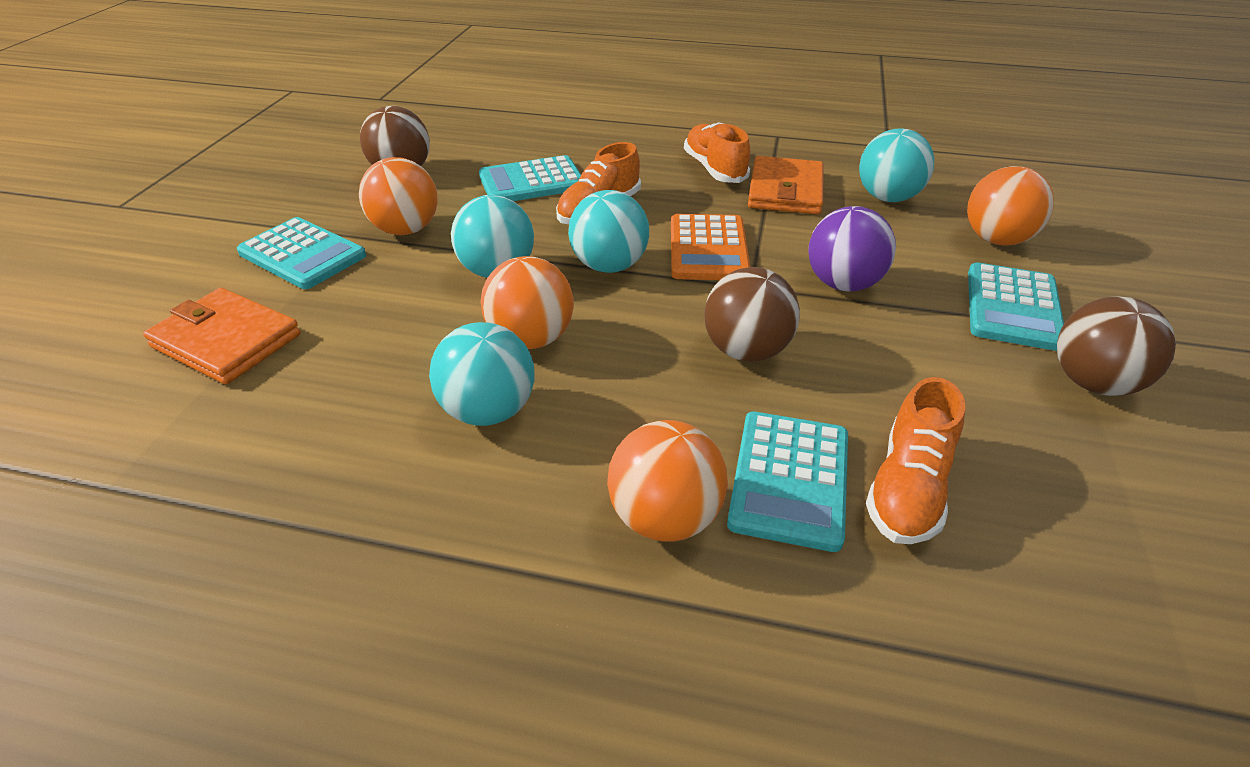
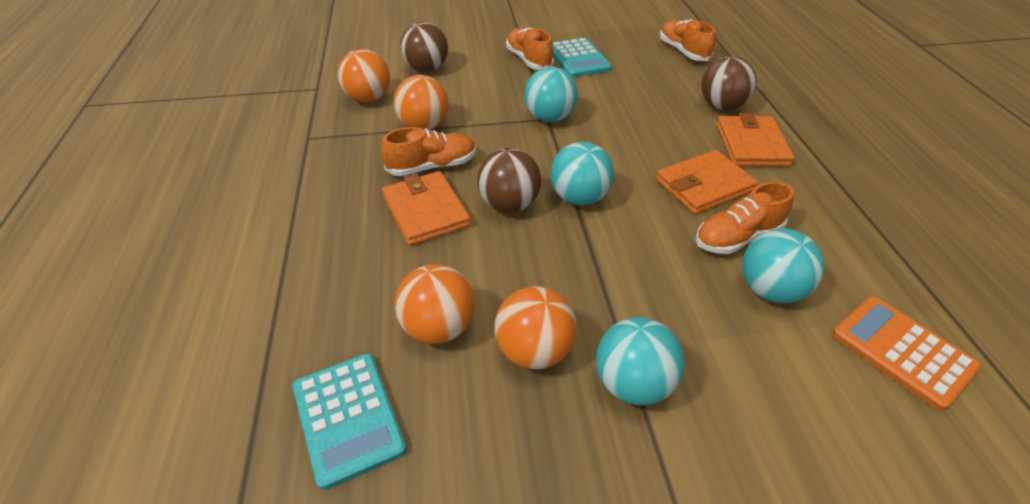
orange shoe: 3 -> 4
orange wallet: 2 -> 3
purple ball: 1 -> 0
turquoise calculator: 4 -> 2

